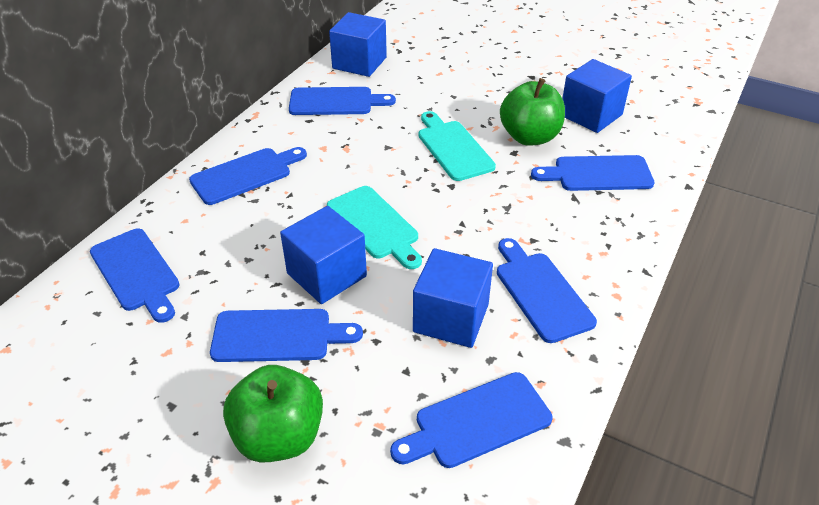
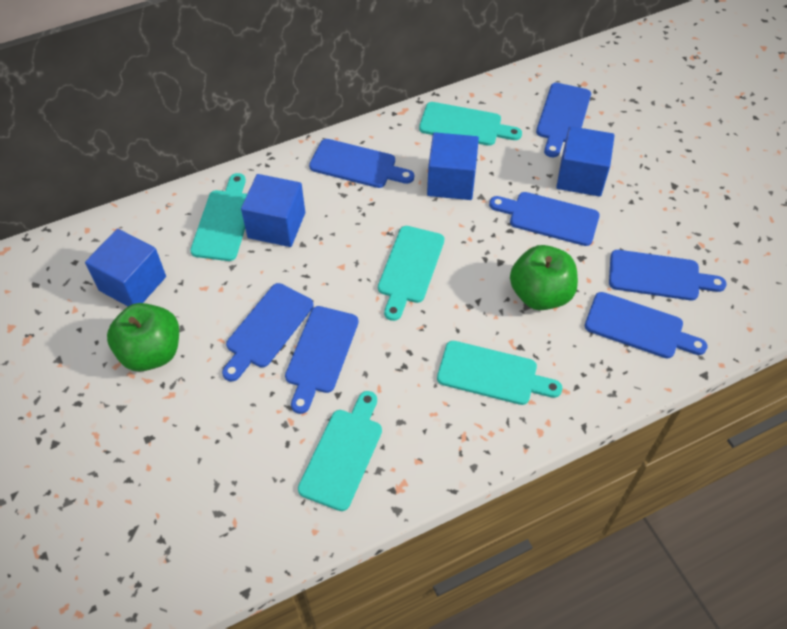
turquoise cutting board: 2 -> 5

